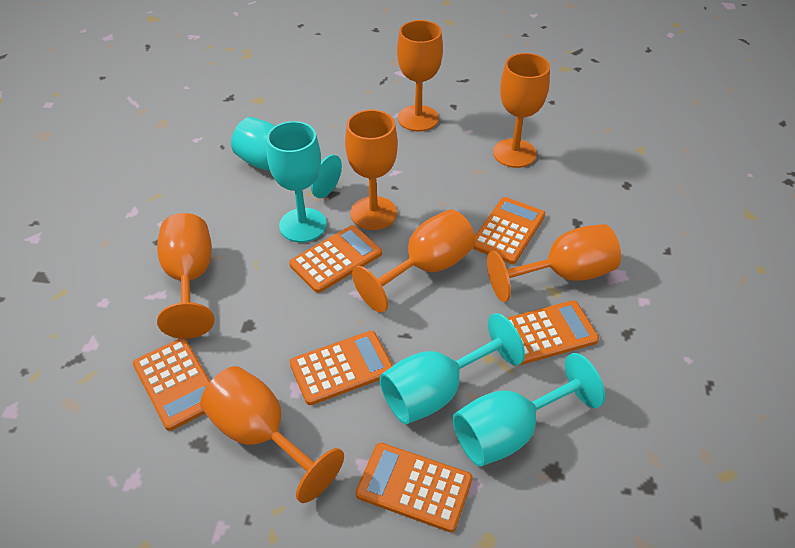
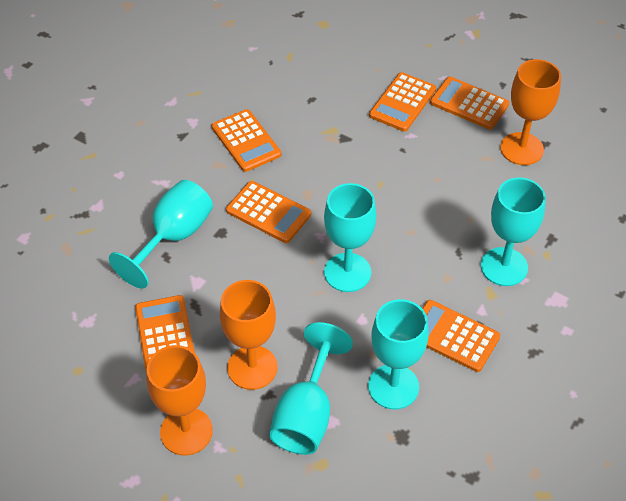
orange goblet: 7 -> 3
turquoise goblet: 4 -> 5

